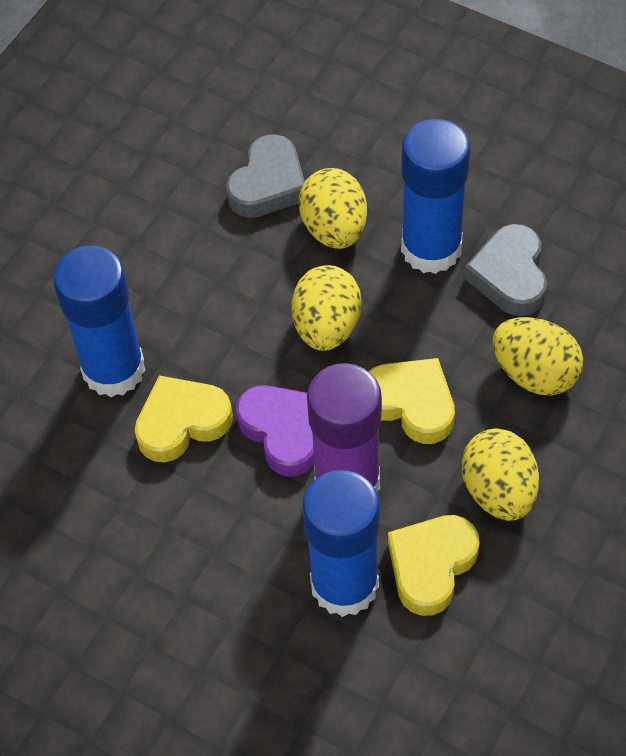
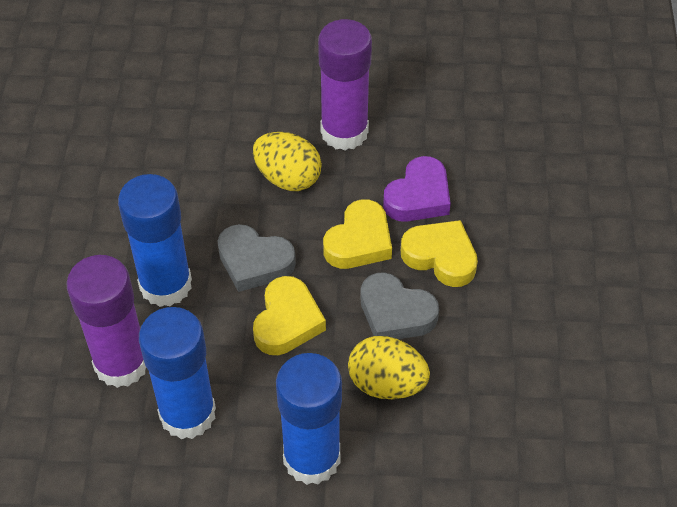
purple glue stick: 1 -> 2
yellow egg: 4 -> 2

